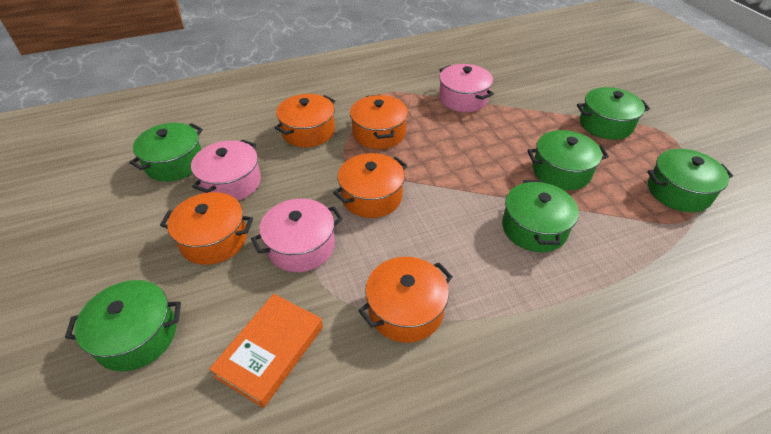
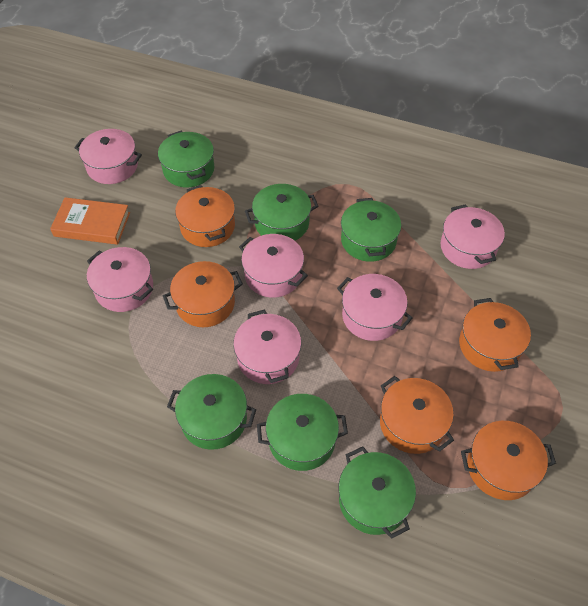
pink pot: 3 -> 6

